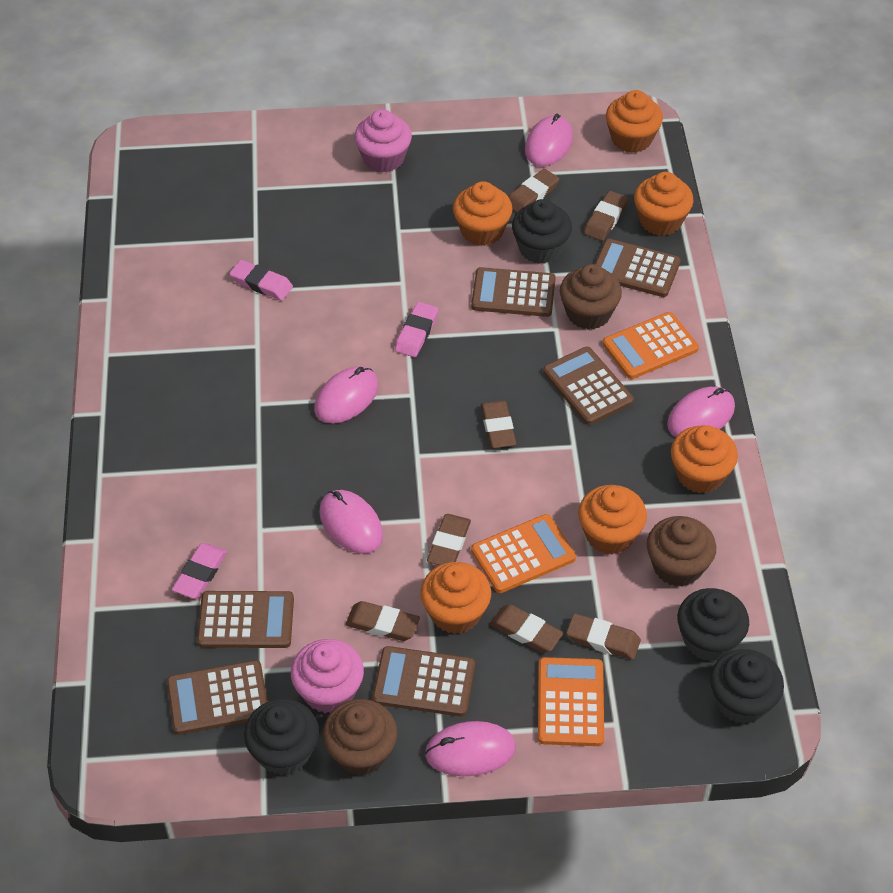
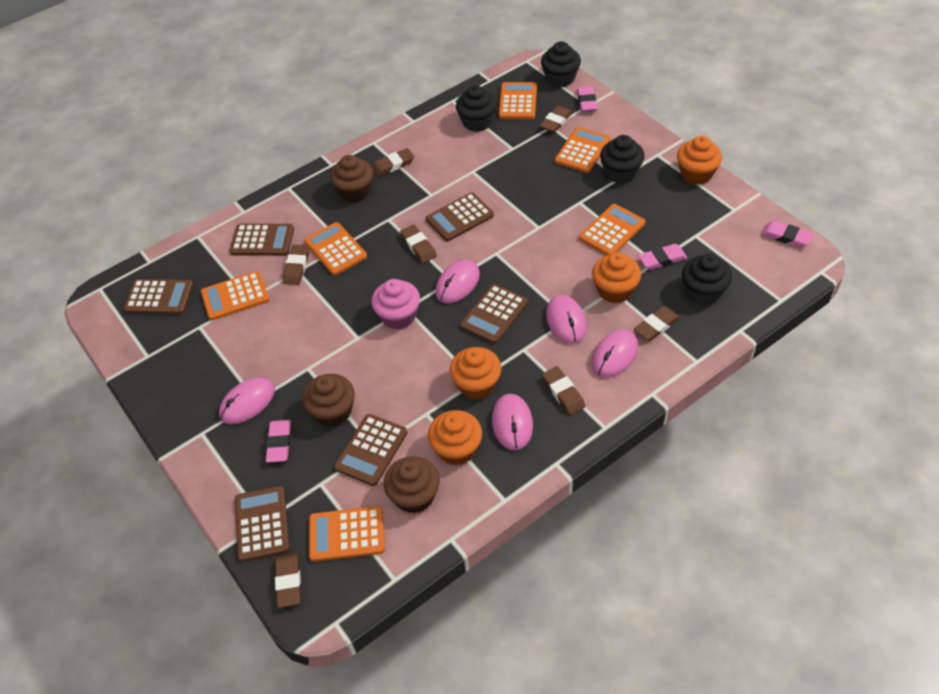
orange calculator: 3 -> 6
orange cupcake: 6 -> 4
pink cupcake: 2 -> 1
pink eraser: 3 -> 4

